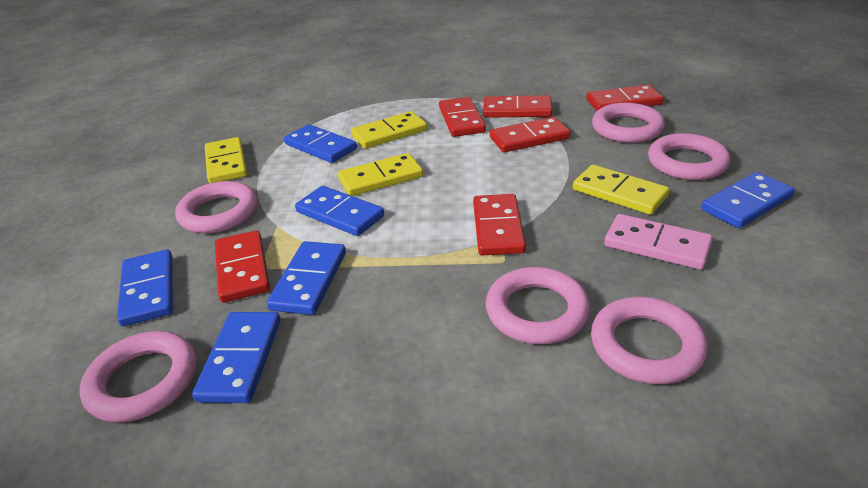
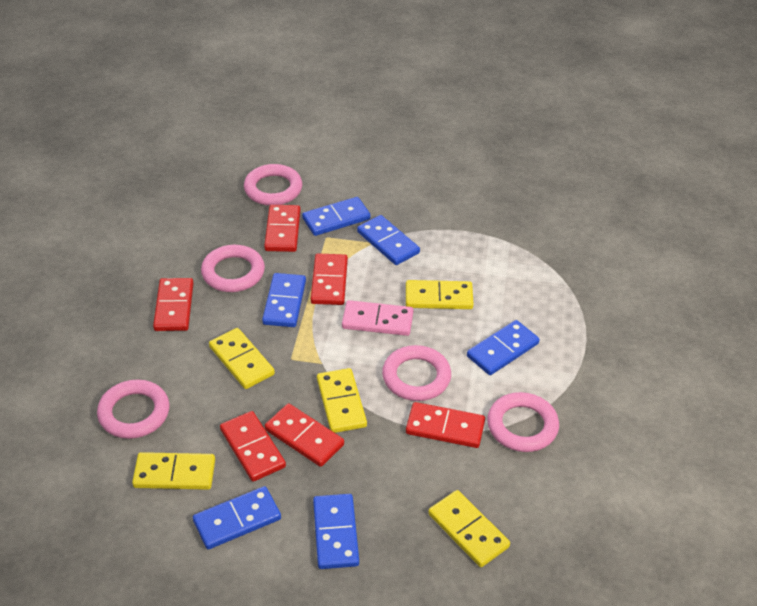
pink ring: 6 -> 5
yellow domino: 4 -> 5

